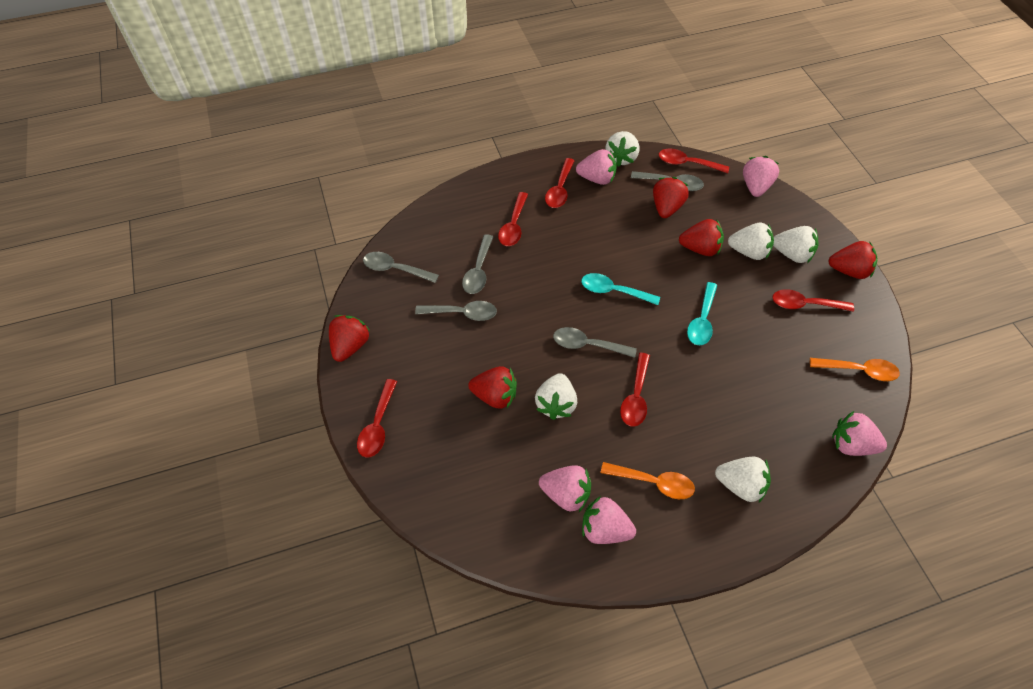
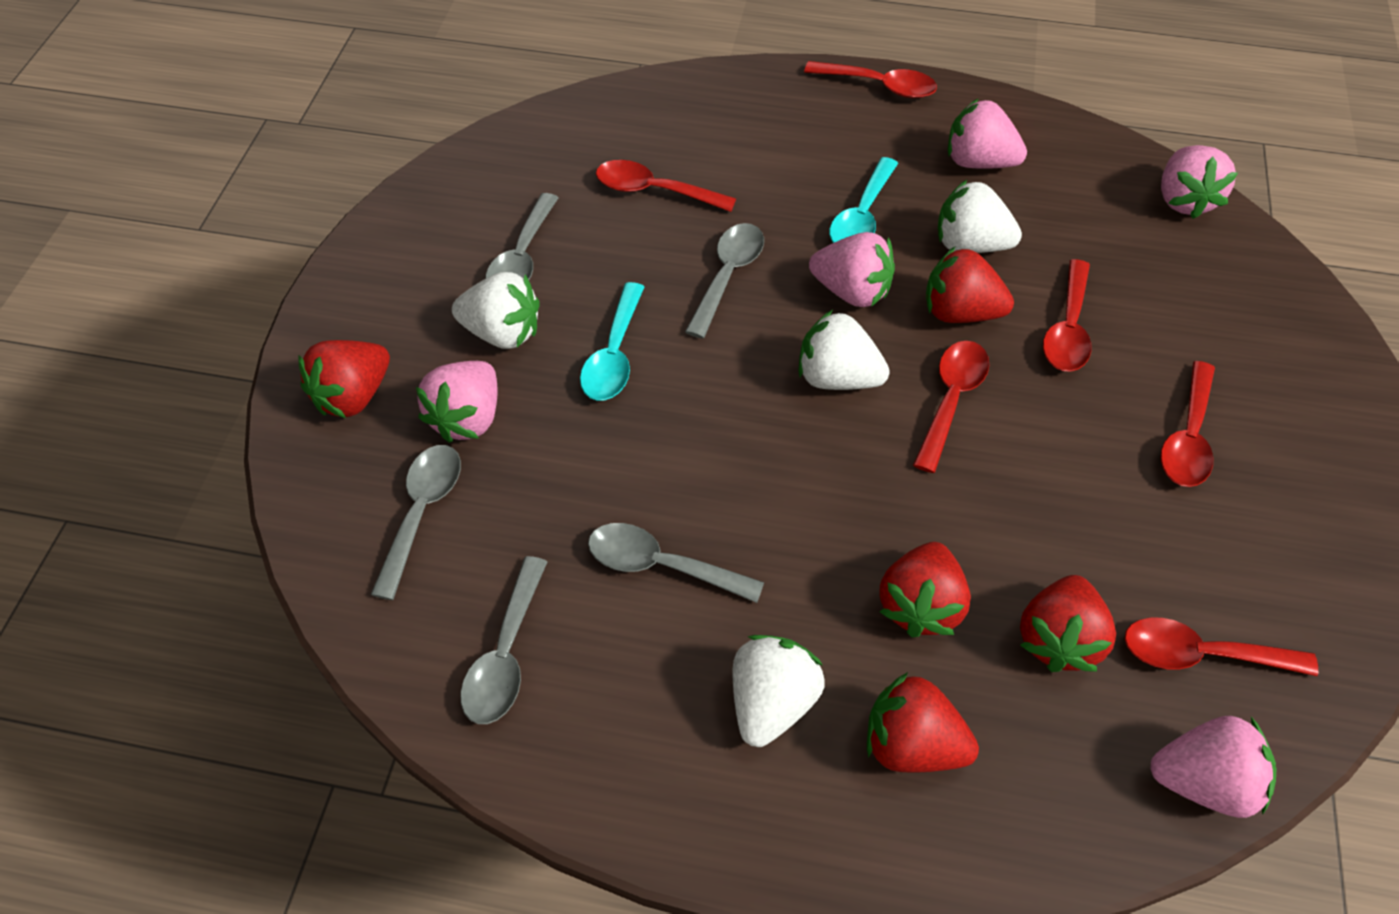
orange spoon: 2 -> 0
white strawberry: 5 -> 4

